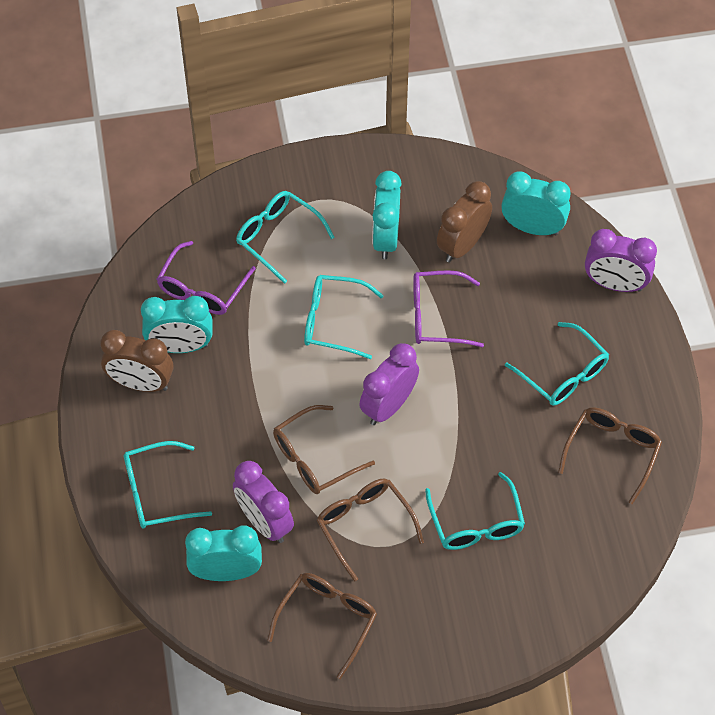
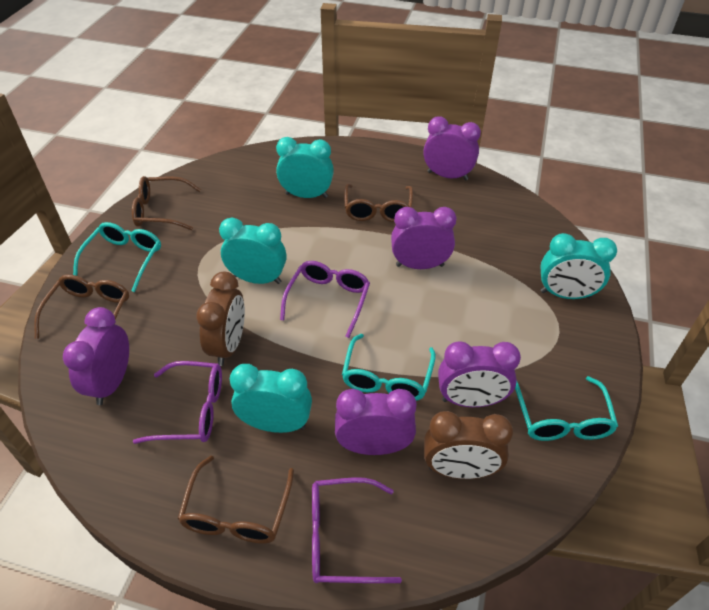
purple clock: 3 -> 5
purple glasses: 2 -> 3
turquoise glasses: 5 -> 3

